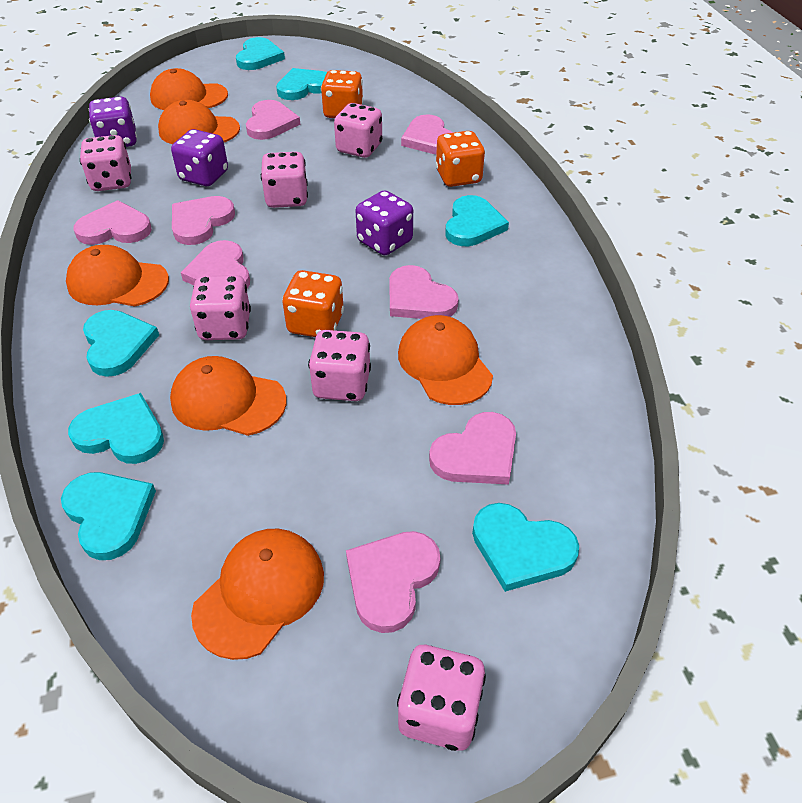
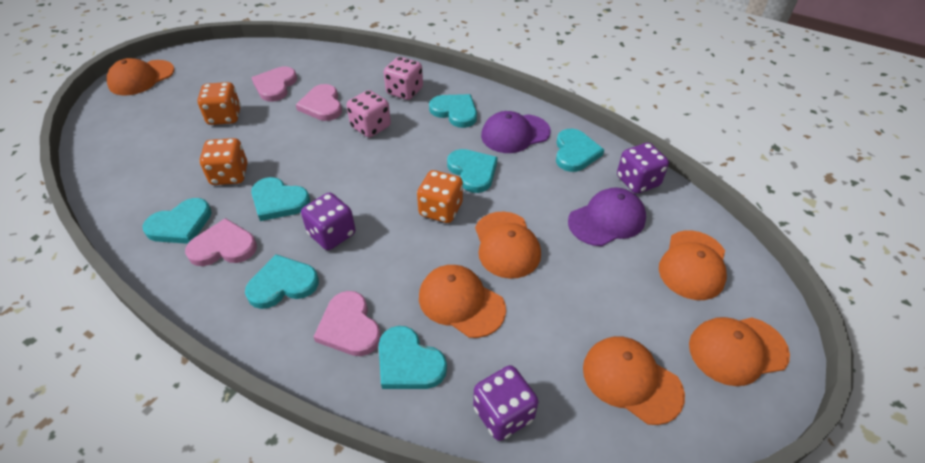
pink dice: 6 -> 2
pink heart: 8 -> 4
purple cap: 0 -> 2

